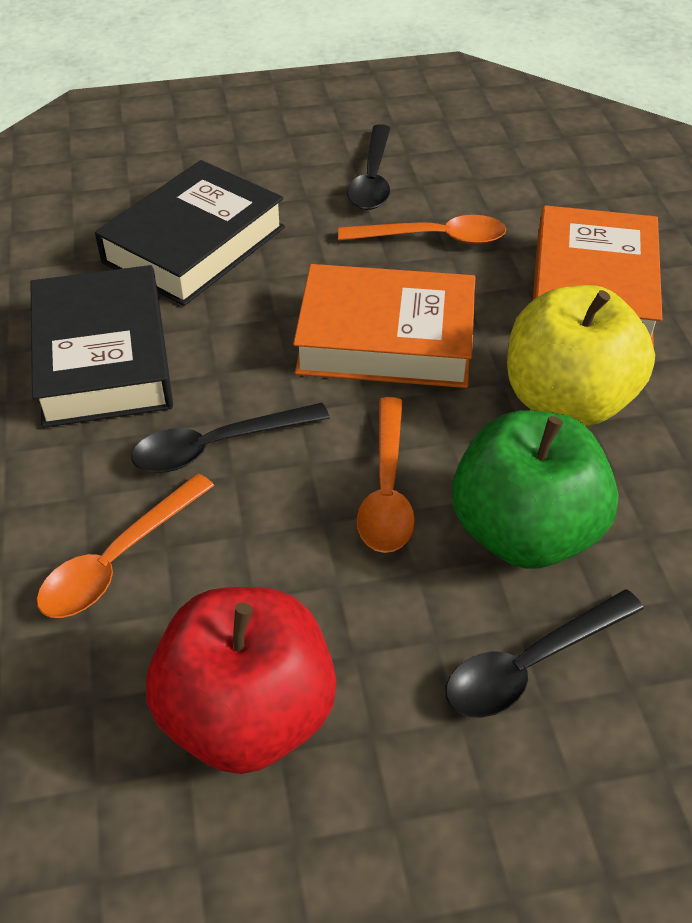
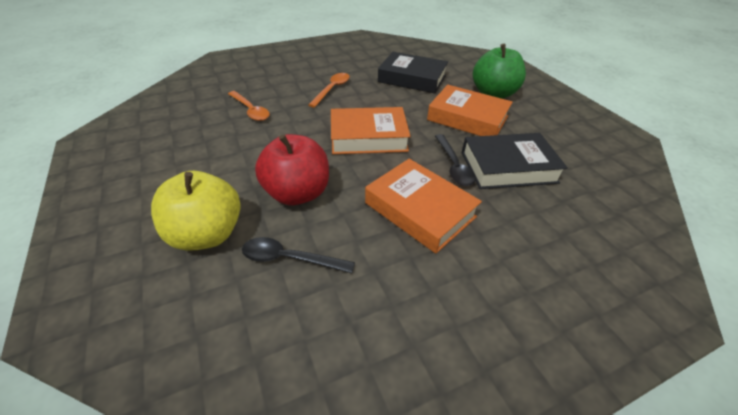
black spoon: 3 -> 2
orange book: 2 -> 3
orange spoon: 3 -> 2

